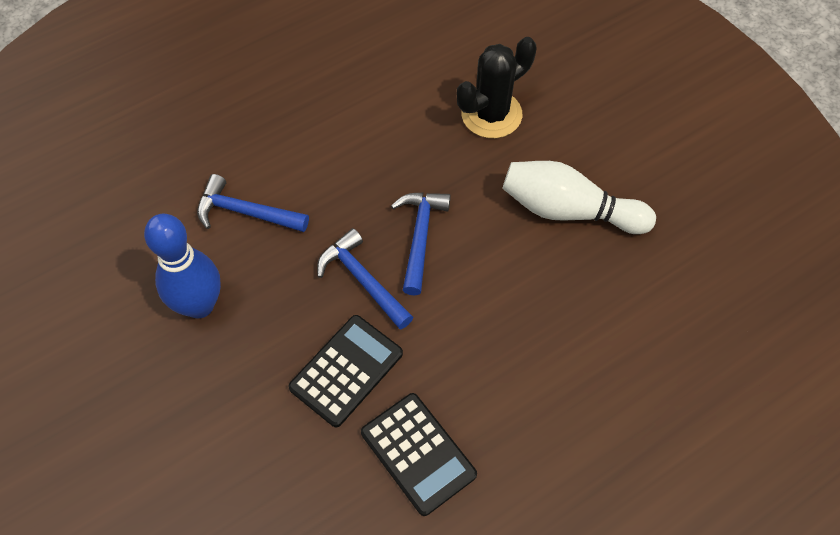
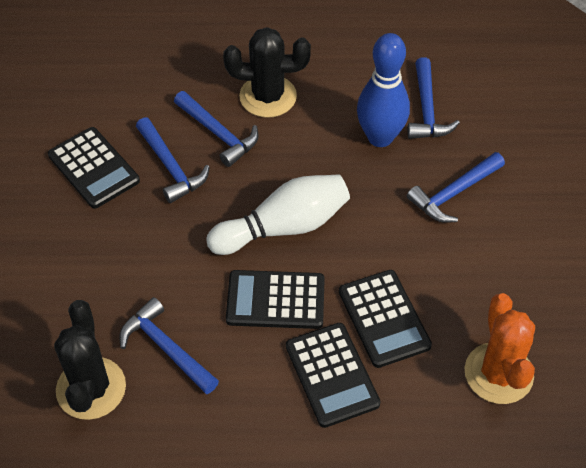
black cactus: 1 -> 2
black calculator: 2 -> 4
blue hammer: 3 -> 5
orange cactus: 0 -> 1

